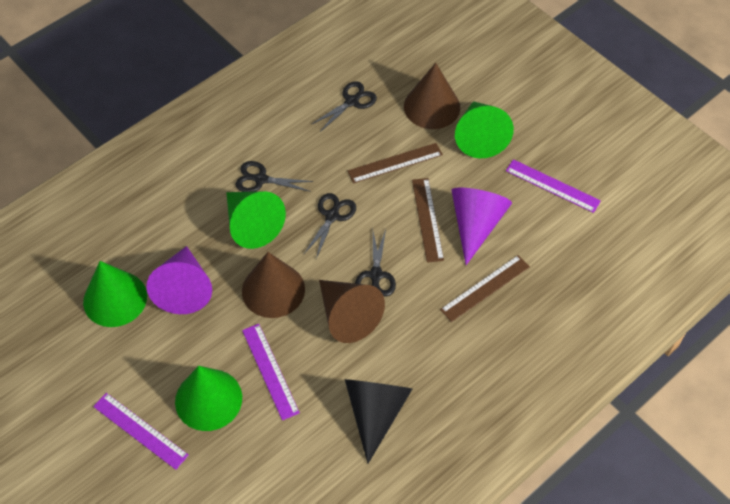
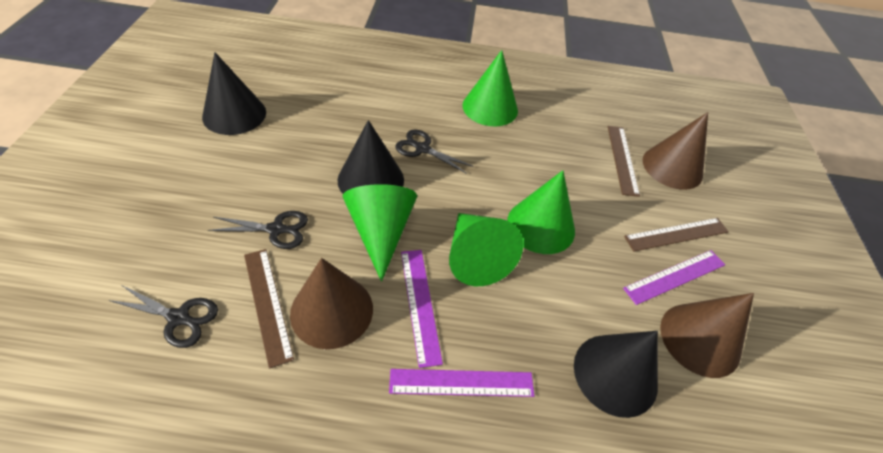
black cone: 1 -> 3
black scissors: 4 -> 3
purple cone: 2 -> 0

